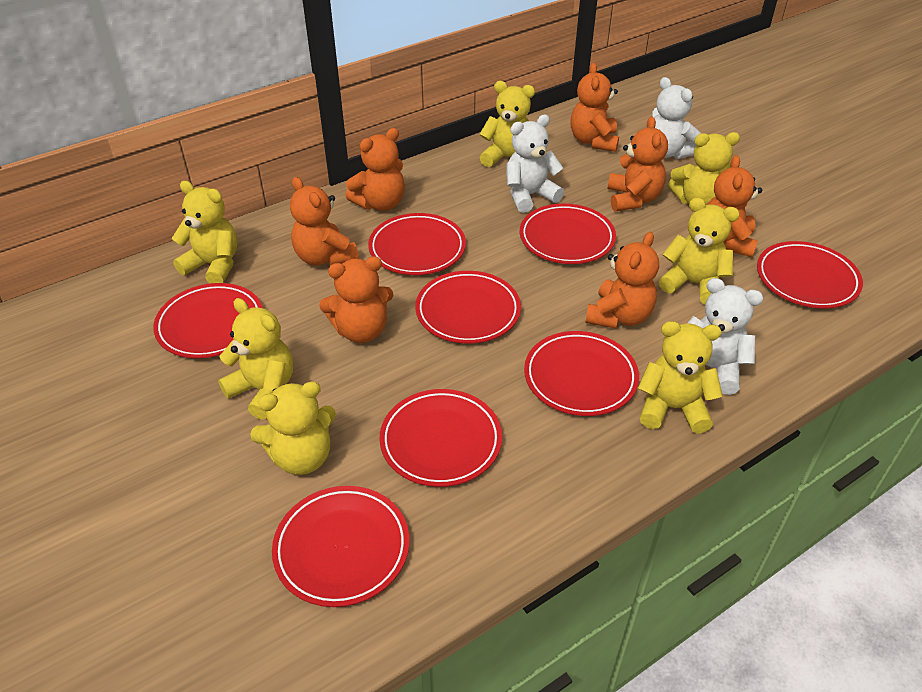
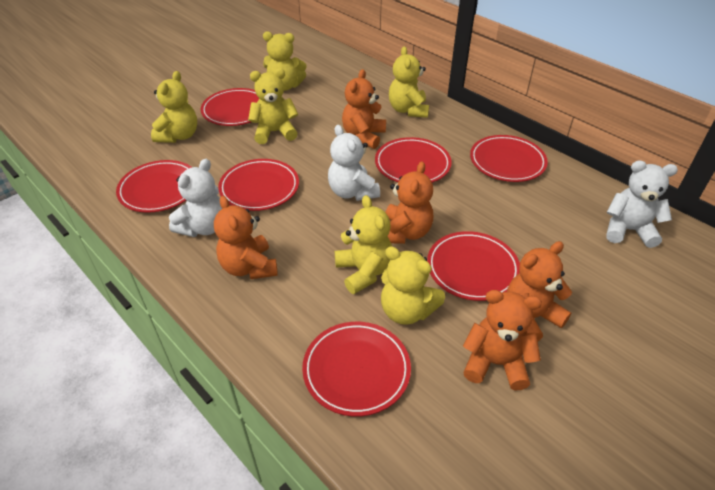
orange teddy bear: 7 -> 5
red plate: 8 -> 7
yellow teddy bear: 7 -> 6

